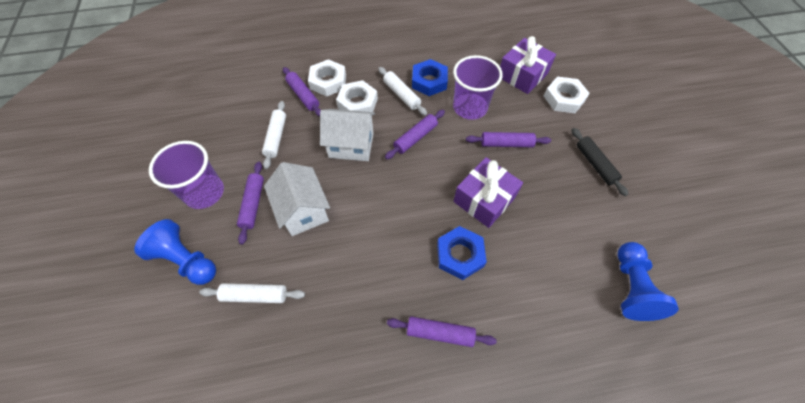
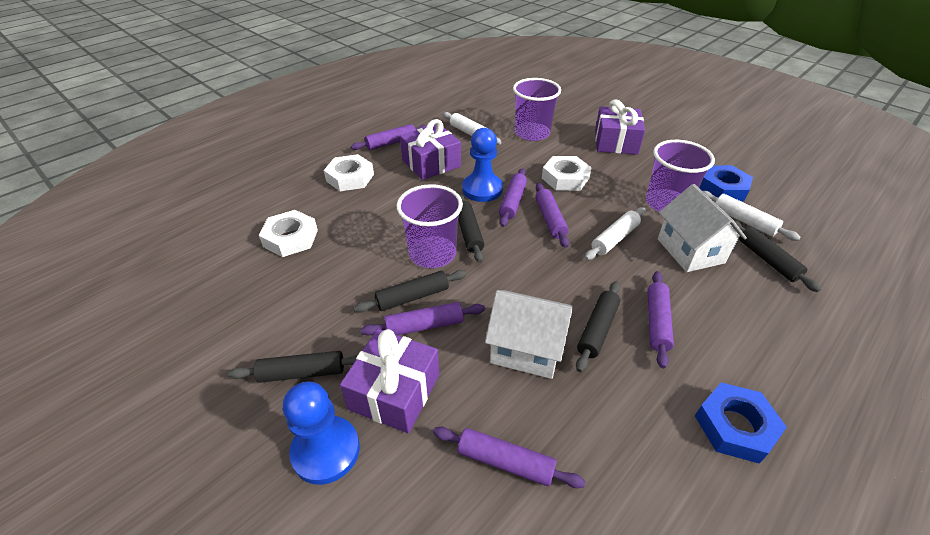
black rolling pin: 1 -> 5
purple cup: 2 -> 3
purple gift: 2 -> 3
purple rolling pin: 5 -> 6

